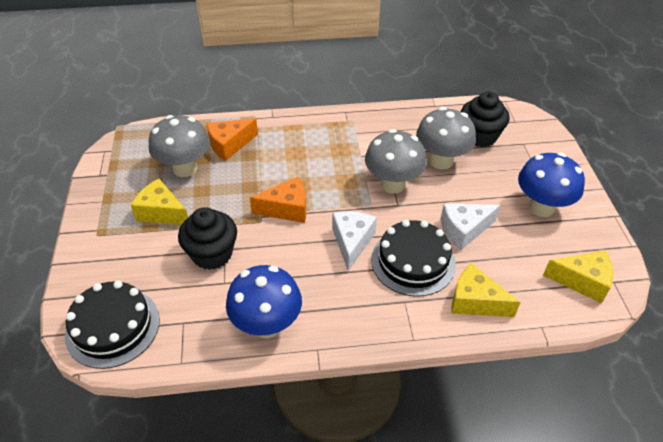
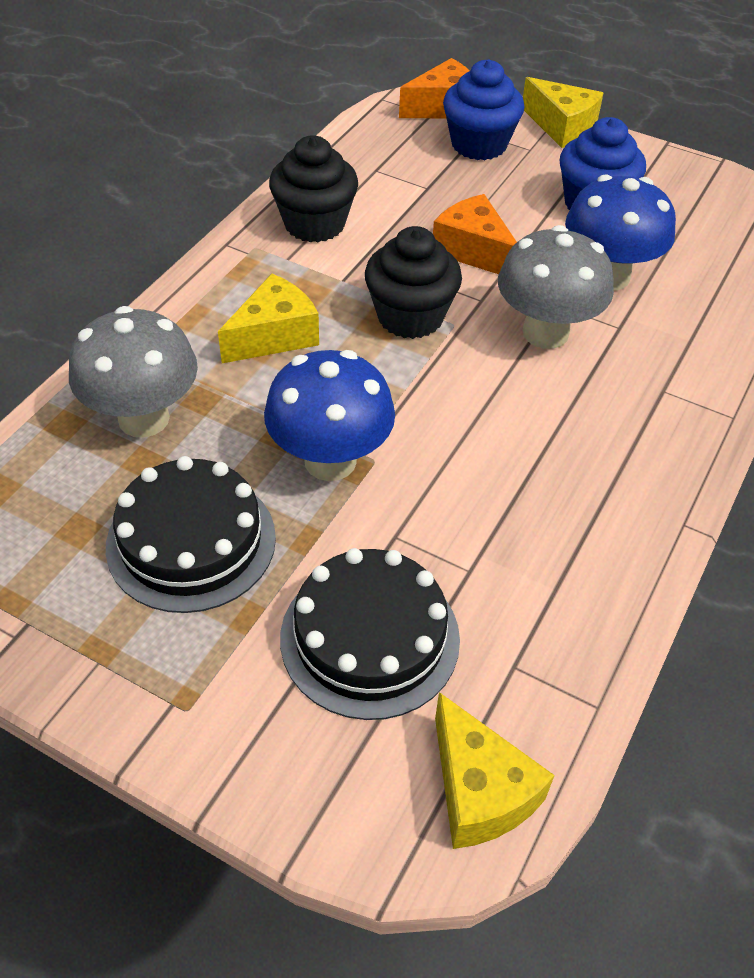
blue cupcake: 0 -> 2
grey mushroom: 3 -> 2
white cheese: 2 -> 0

